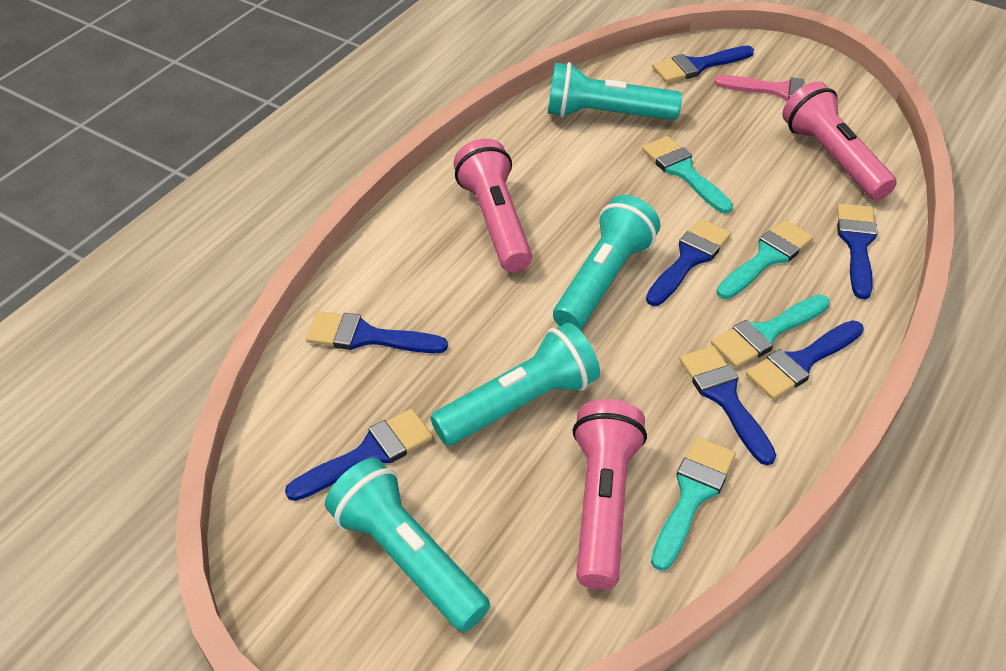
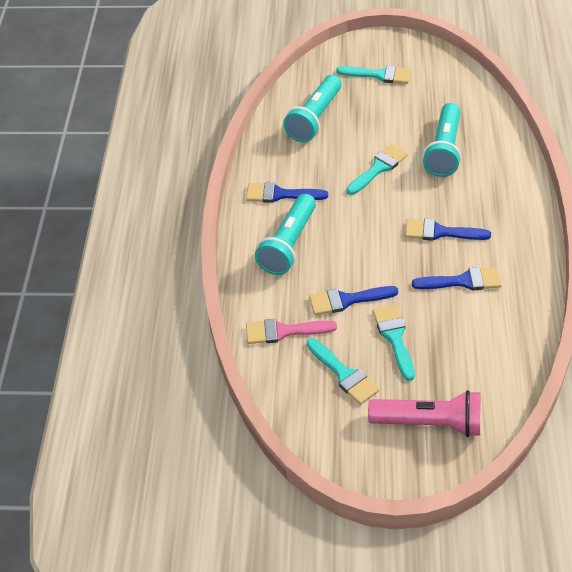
blue brush: 7 -> 4
pink flashlight: 3 -> 1
turquoise flashlight: 4 -> 3

